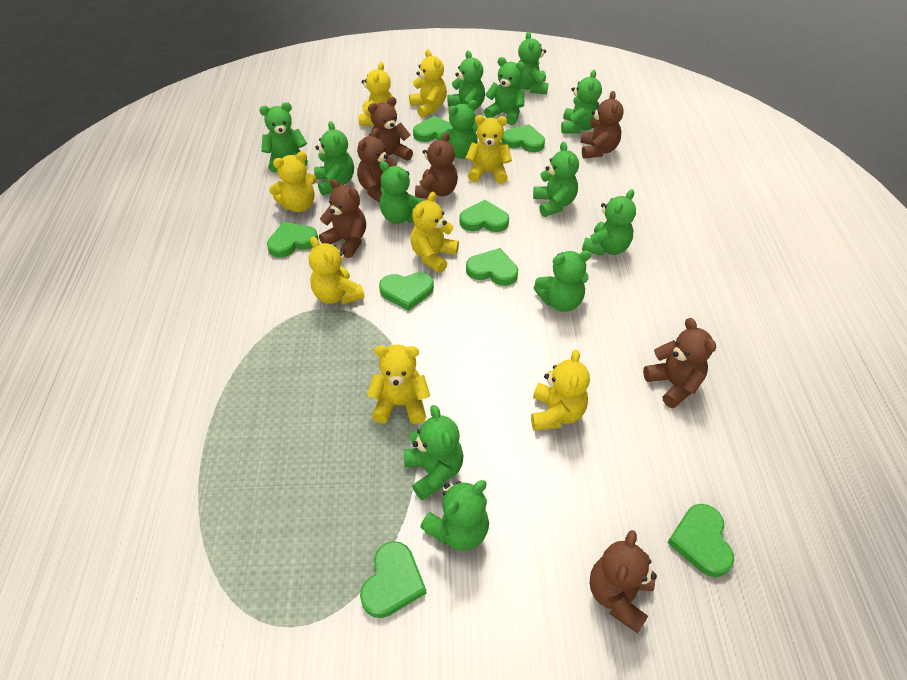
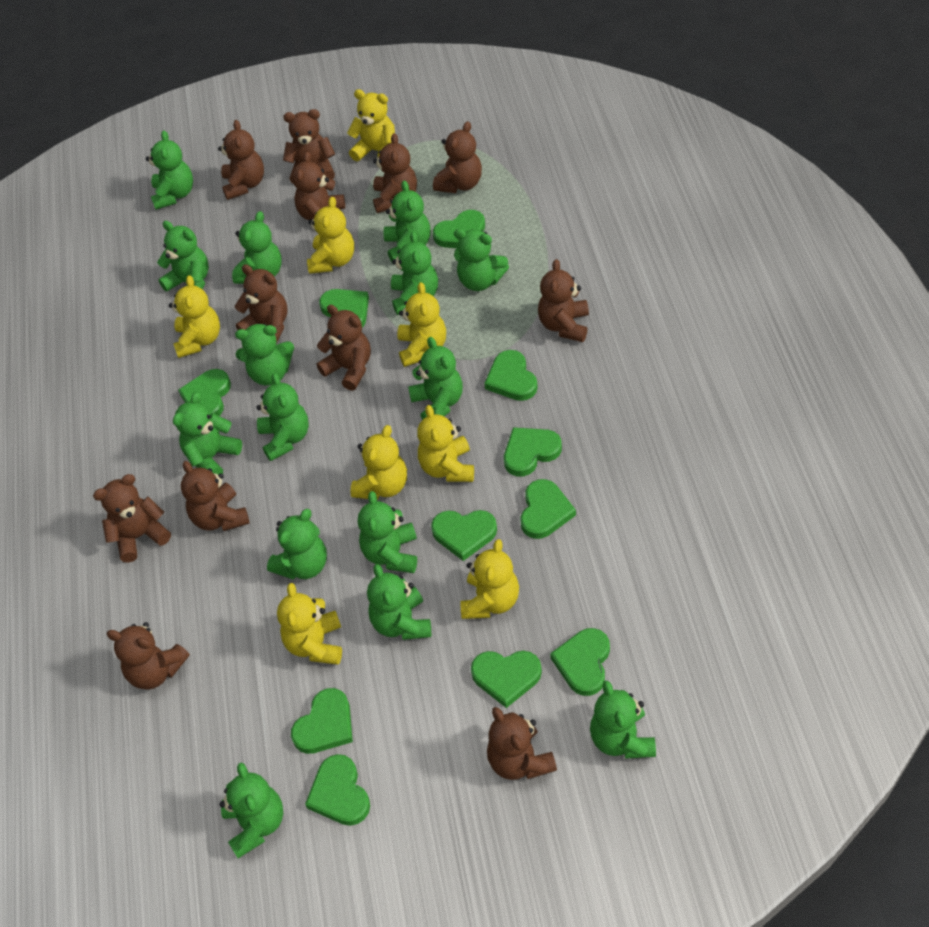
brown teddy bear: 7 -> 12
green heart: 8 -> 11
green teddy bear: 13 -> 15

